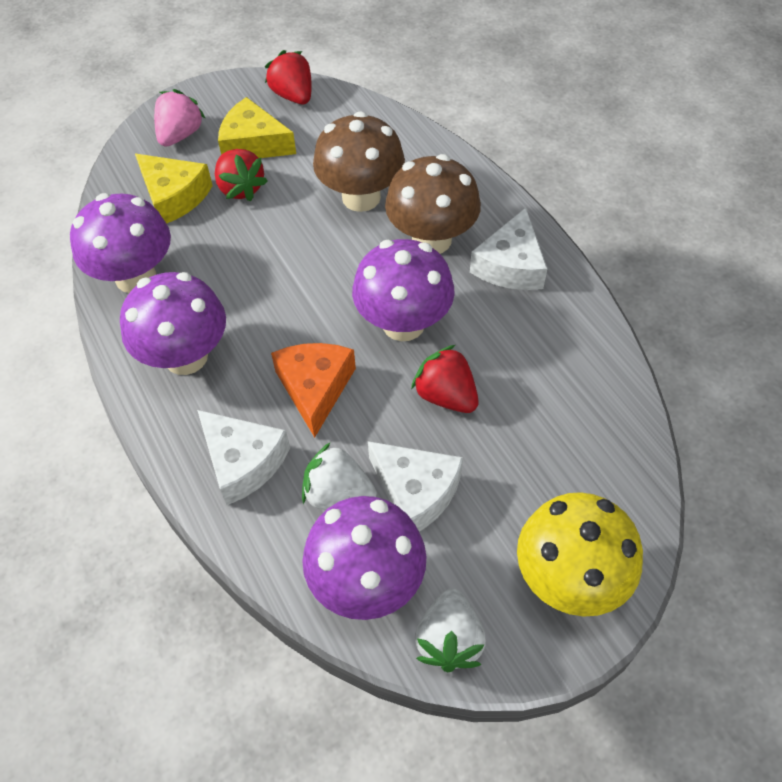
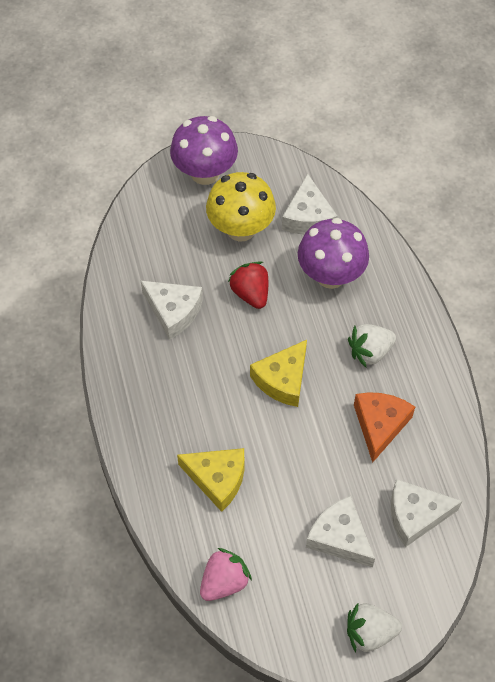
brown mushroom: 2 -> 0
purple mushroom: 4 -> 2
red strawberry: 3 -> 1
white cheese: 3 -> 4

